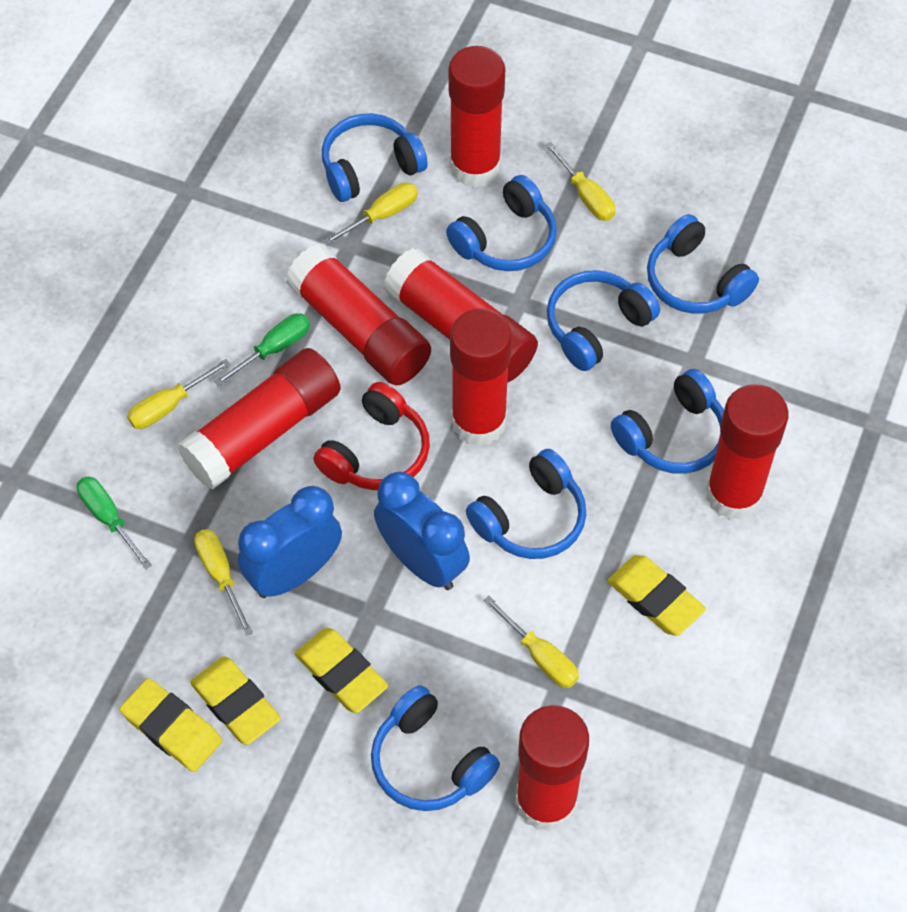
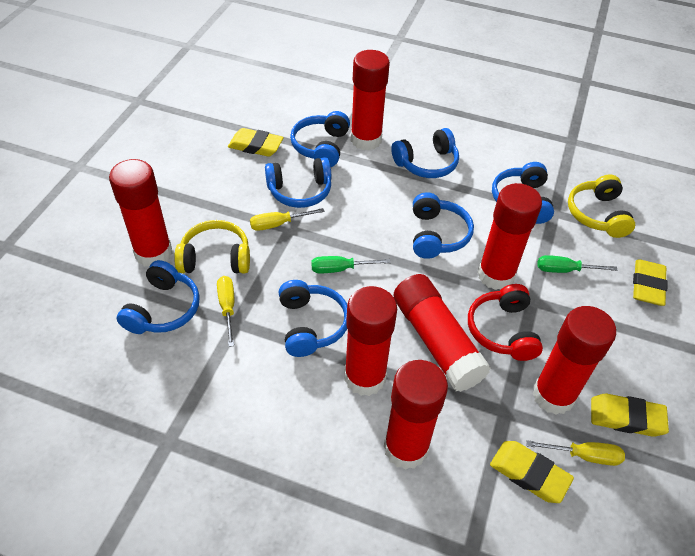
blue clock: 2 -> 0
yellow headphones: 0 -> 2
yellow screwdriver: 5 -> 3

